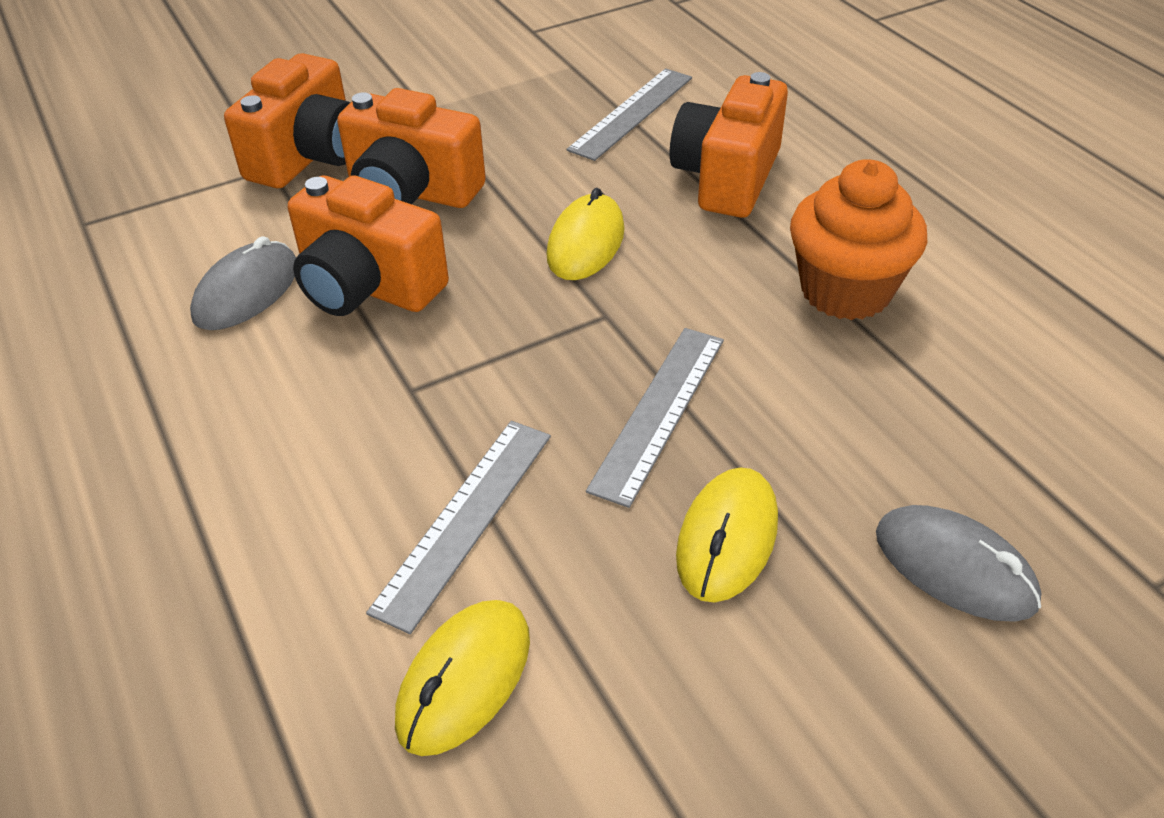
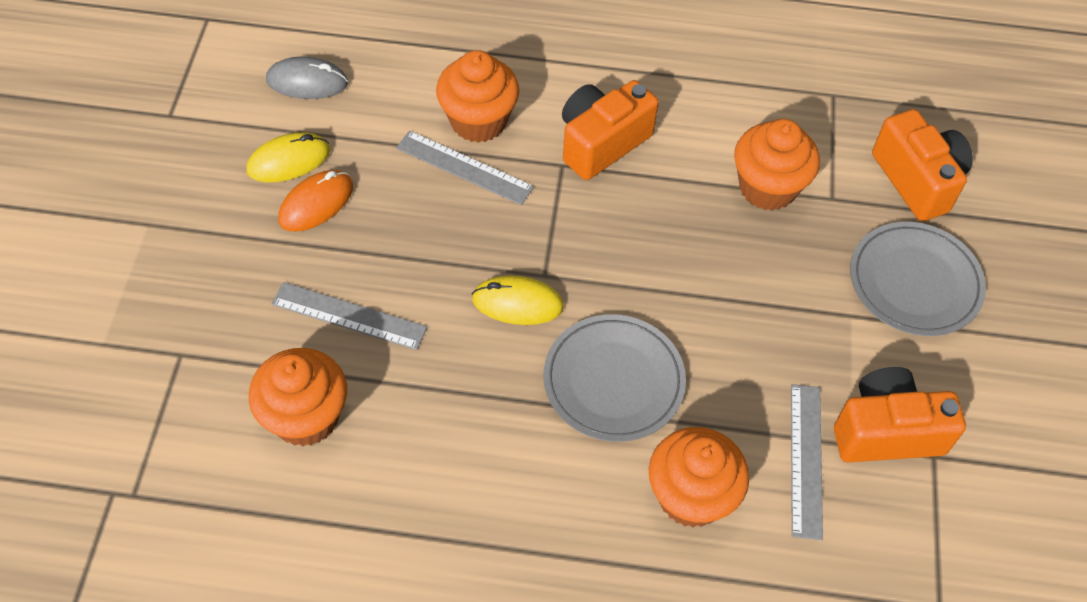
grey mouse: 2 -> 1
grey plate: 0 -> 2
orange camera: 4 -> 3
orange cupcake: 1 -> 4
orange mouse: 0 -> 1
yellow mouse: 3 -> 2

